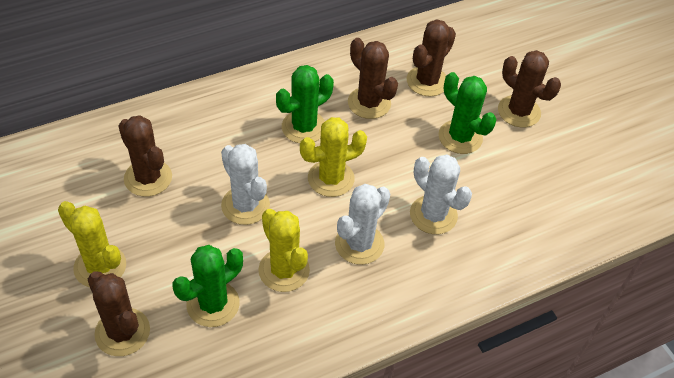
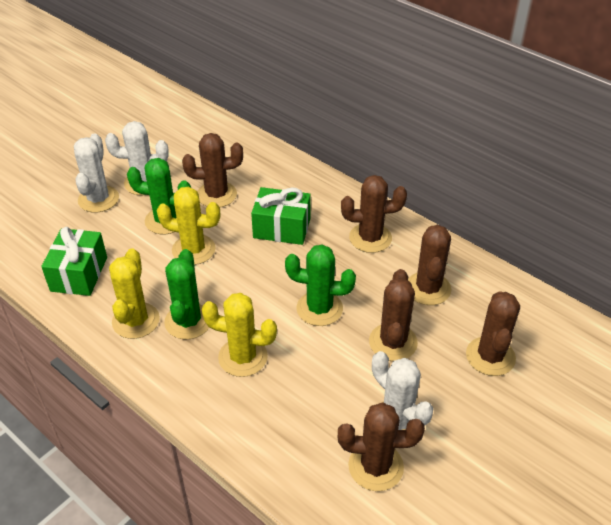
brown cactus: 5 -> 6
green gift: 0 -> 2

